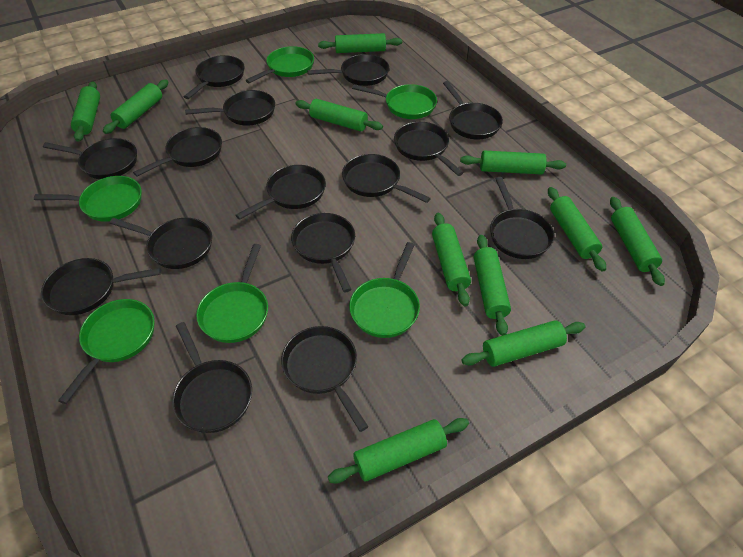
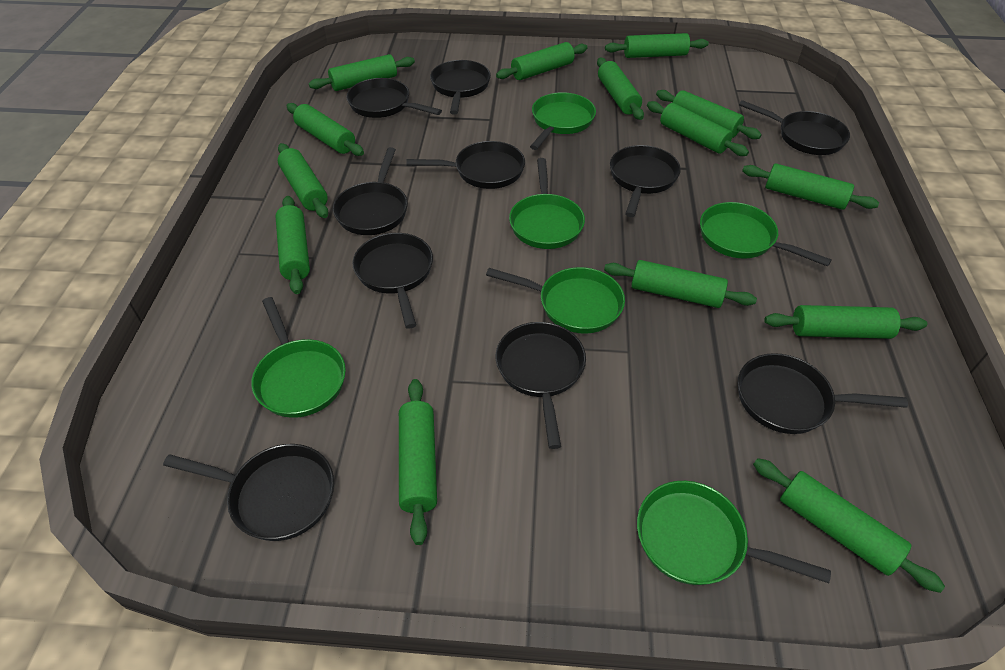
black pan: 15 -> 10
green rolling pin: 11 -> 14

